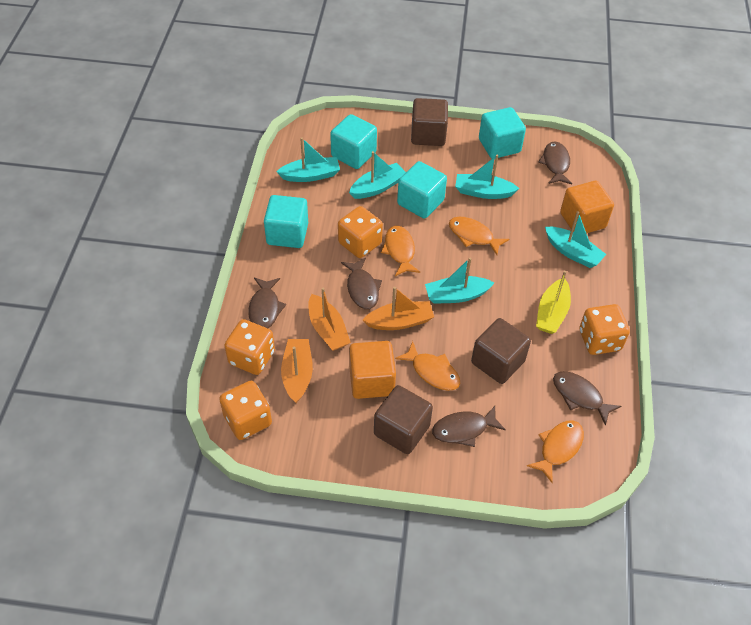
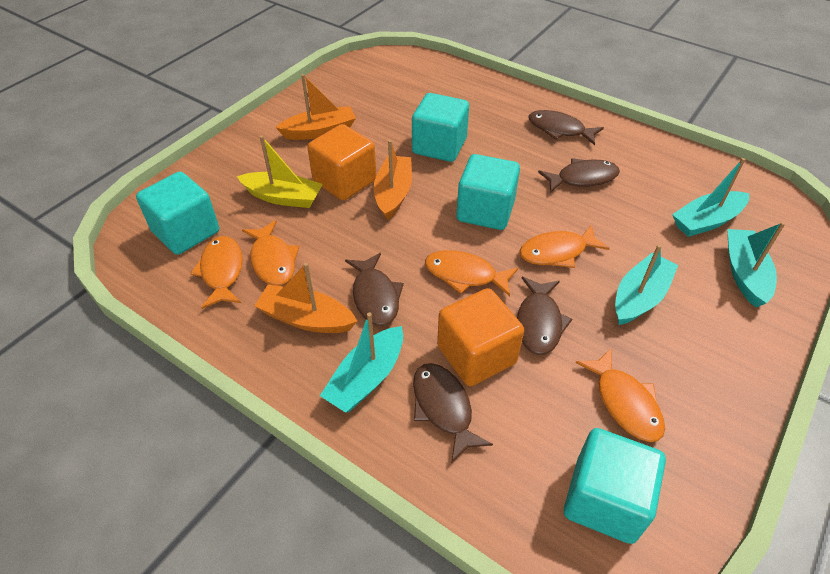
brown cube: 3 -> 0
orange dice: 4 -> 0
orange fish: 4 -> 5
turquoise boat: 5 -> 4

